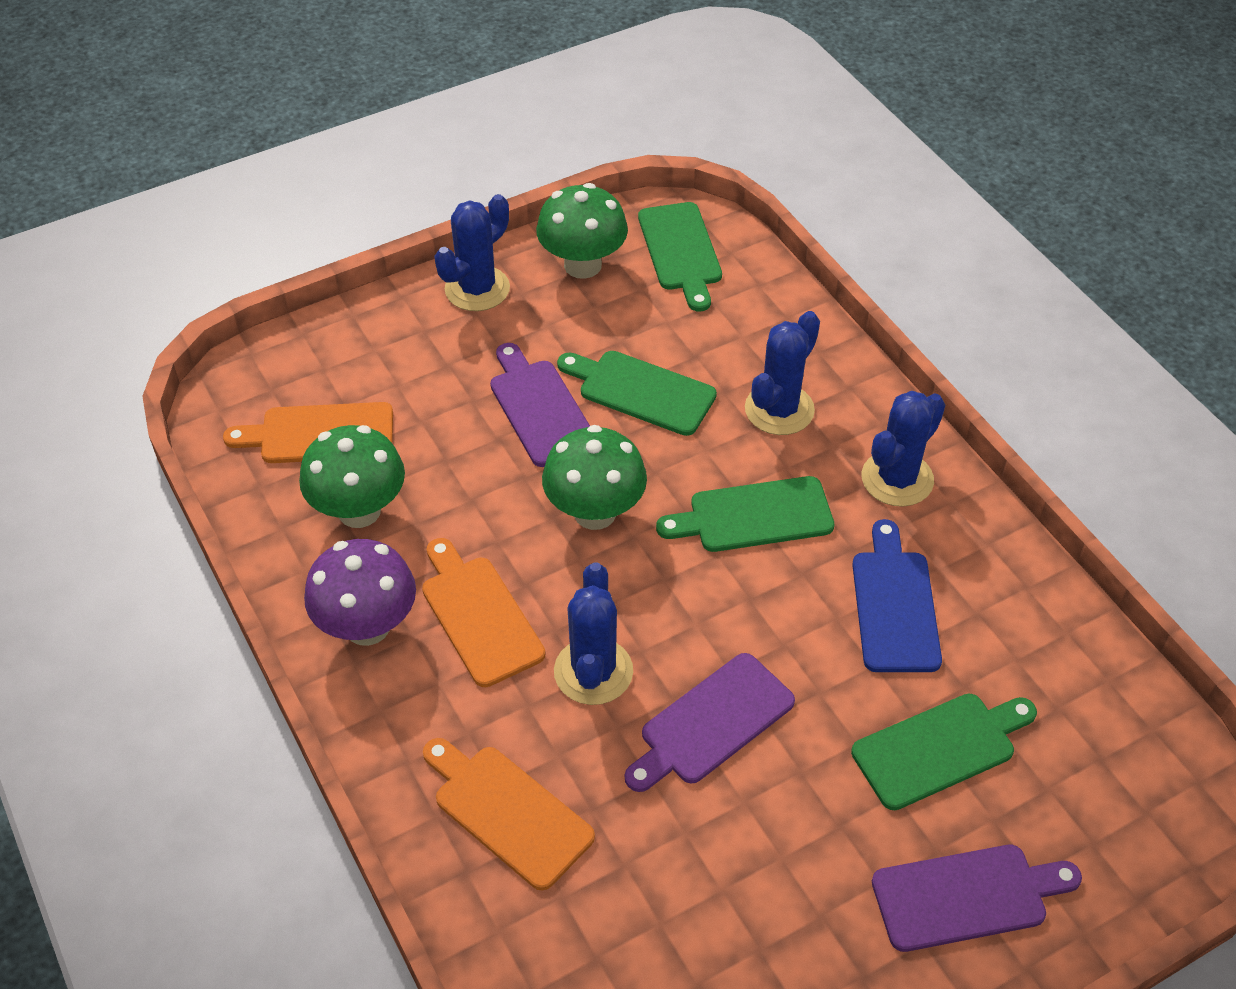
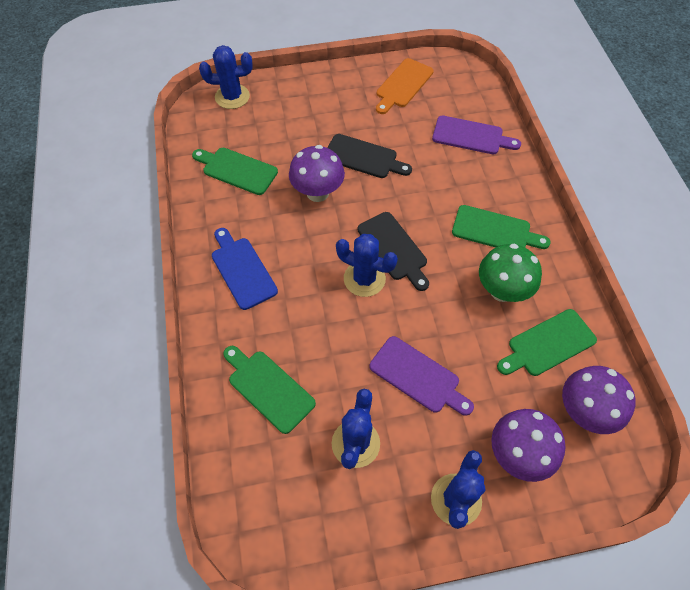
black cutting board: 0 -> 2
green mushroom: 3 -> 1
orange cutting board: 3 -> 1
purple cutting board: 3 -> 2
purple mushroom: 1 -> 3

